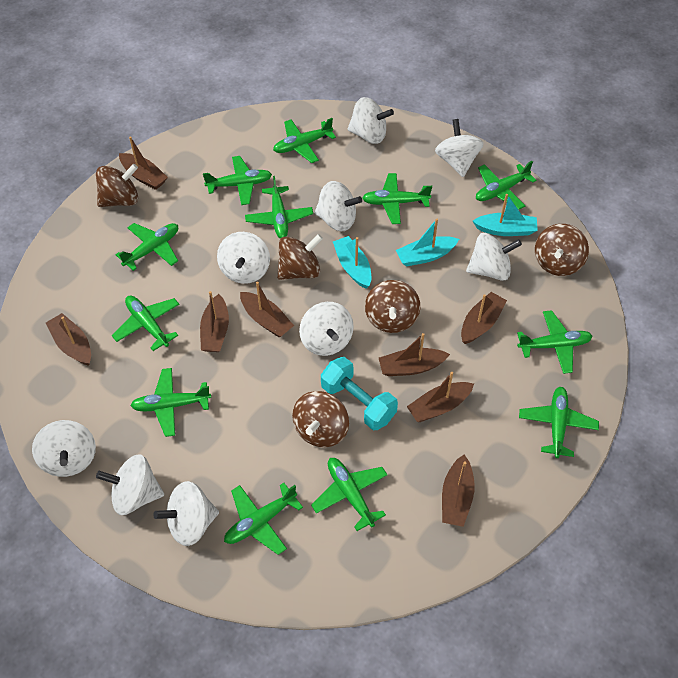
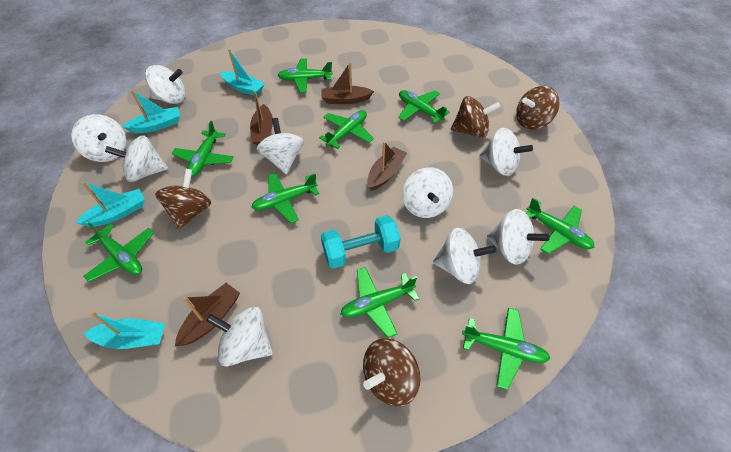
brown boat: 8 -> 4
brown spinning top: 5 -> 4
green plane: 12 -> 9
turquoise boat: 3 -> 4

